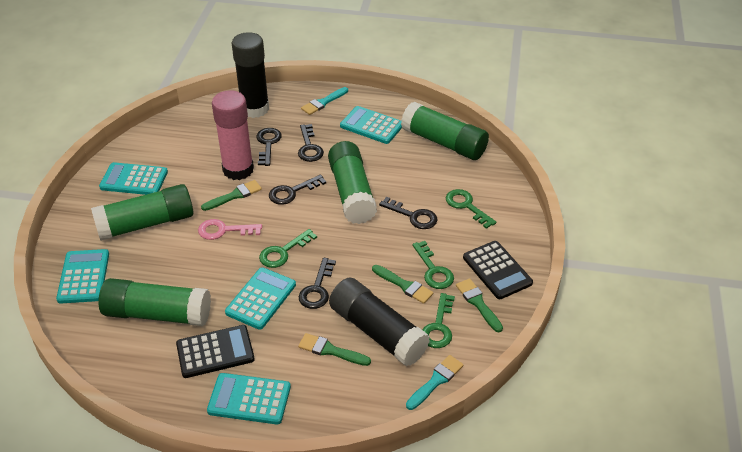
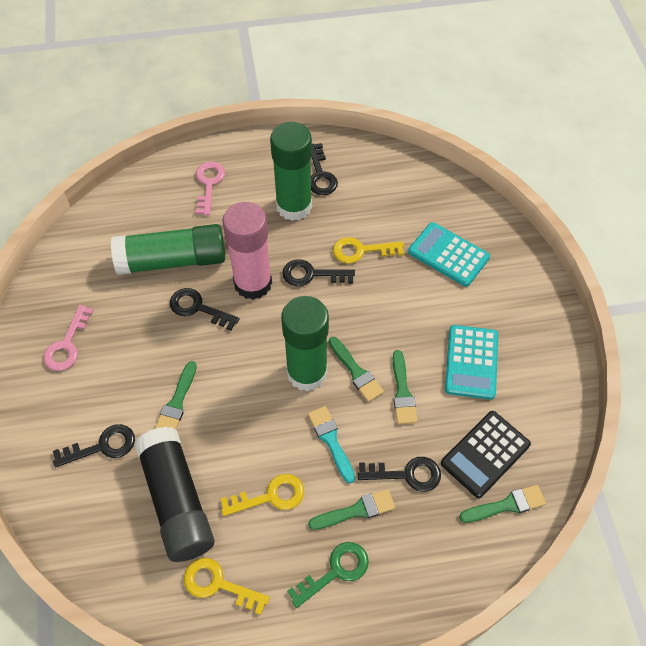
black calculator: 2 -> 1
black glue stick: 2 -> 1
green brush: 4 -> 5
green glue stick: 4 -> 3
green key: 4 -> 1
pink key: 1 -> 2
turquoise brush: 2 -> 1
turquoise calculator: 5 -> 2
yellow key: 0 -> 3

